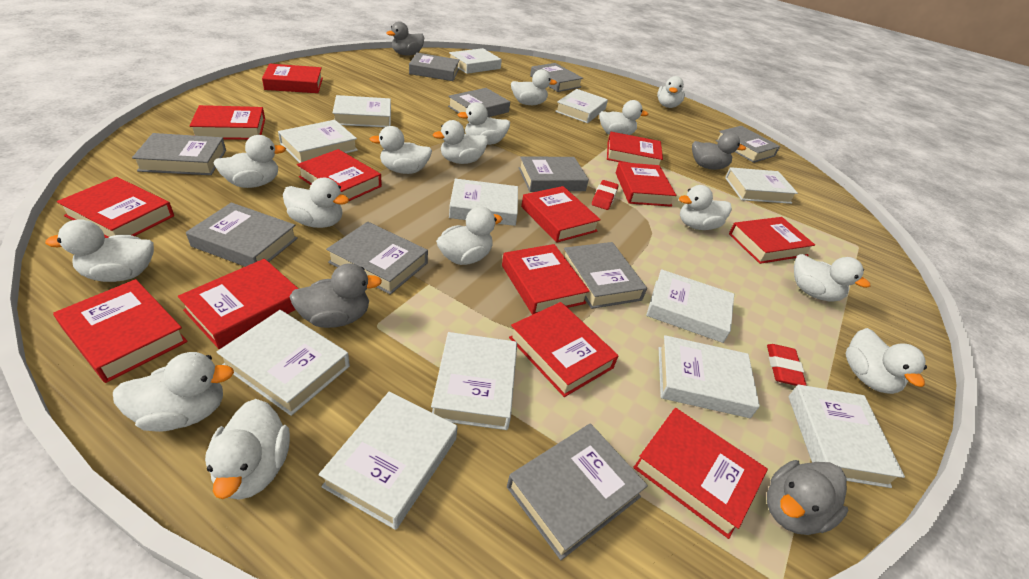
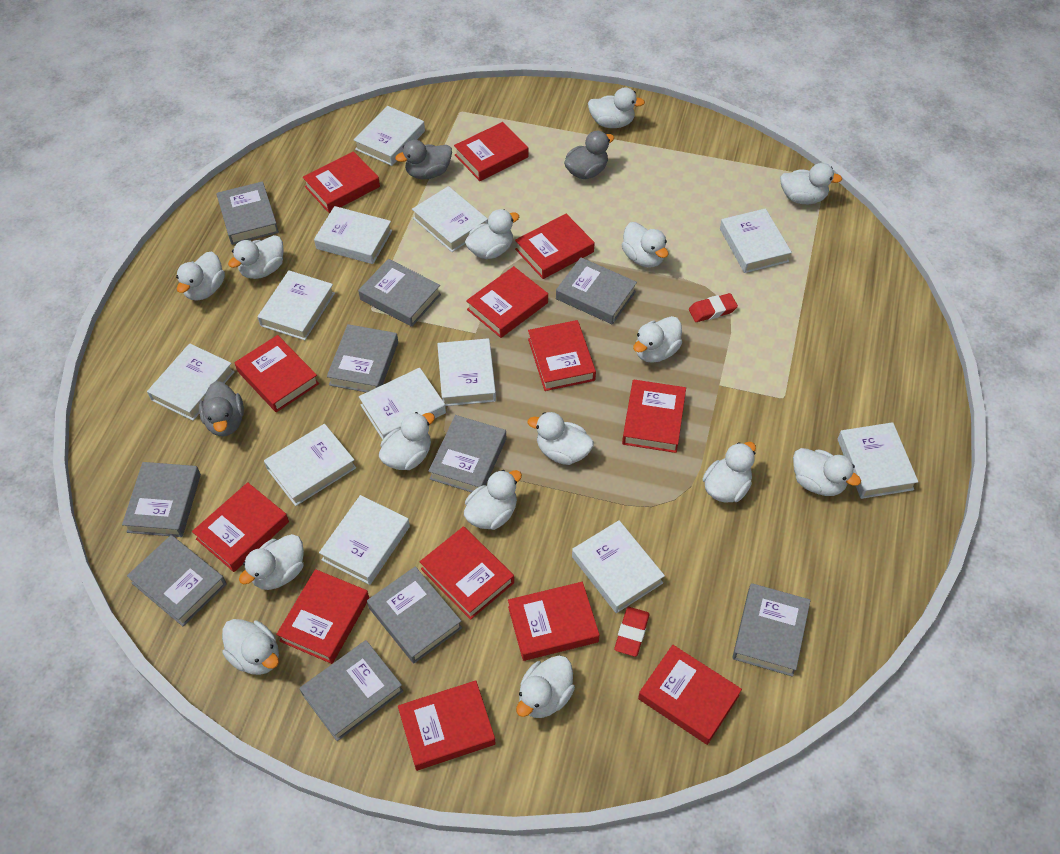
grey duck: 4 -> 3

